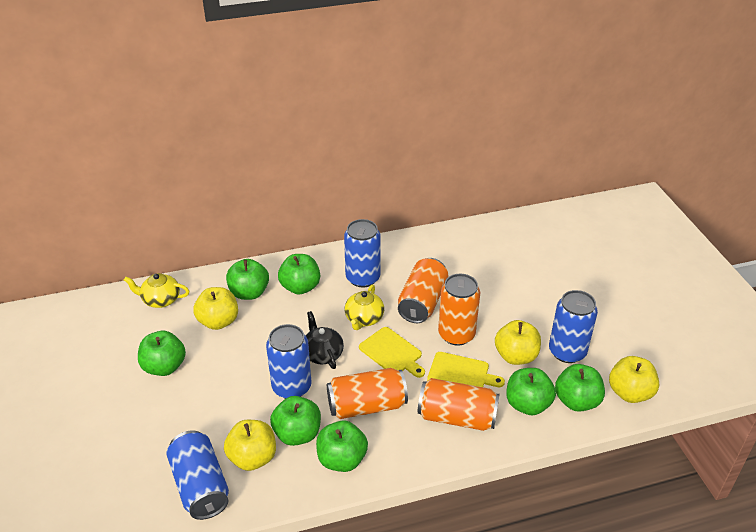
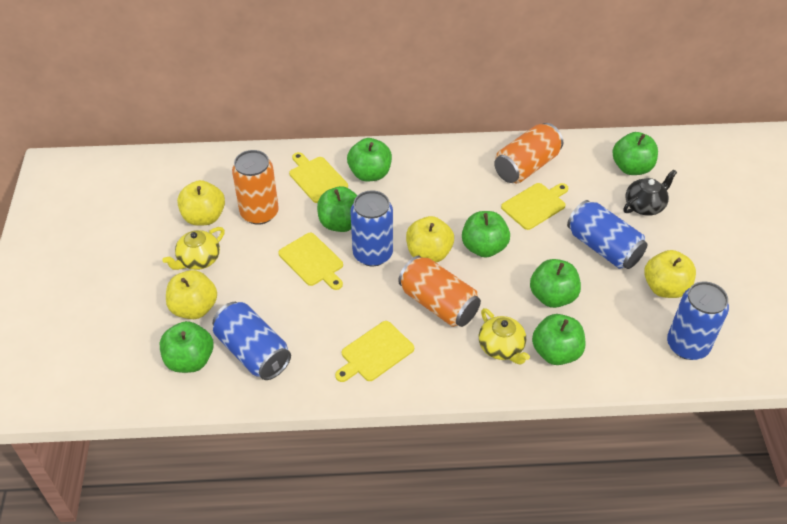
orange can: 4 -> 3
yellow cutting board: 2 -> 4

